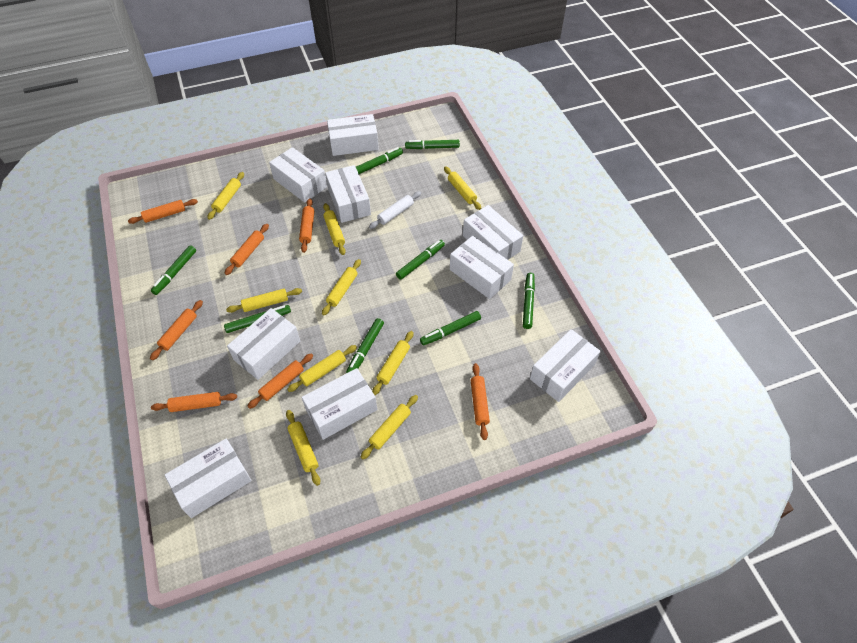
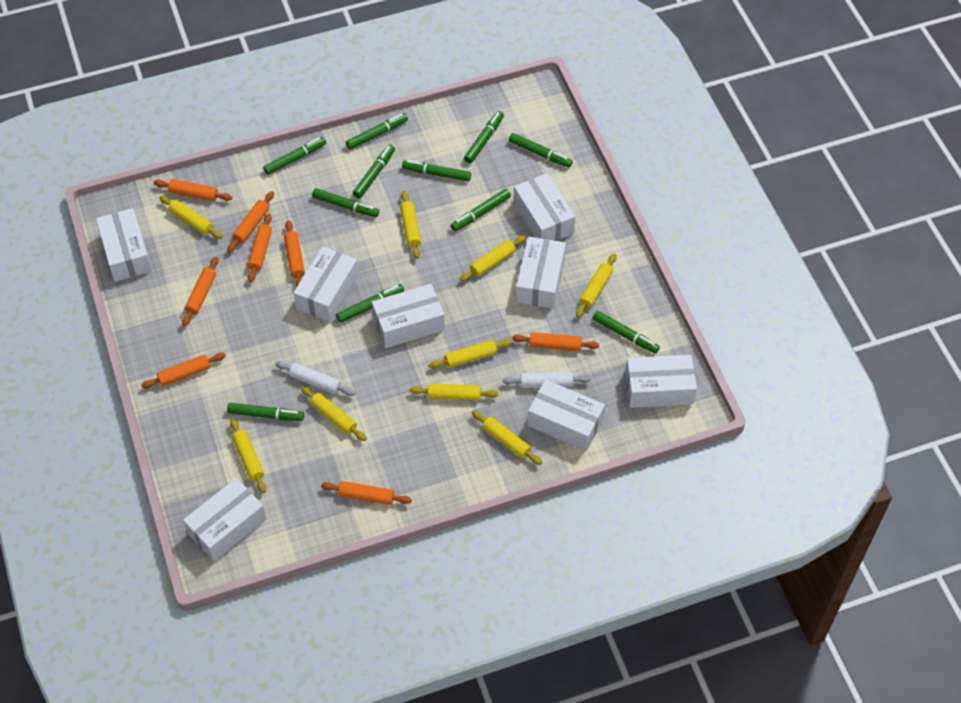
green marker: 8 -> 11
orange rolling pin: 7 -> 8
white box: 9 -> 8
white rolling pin: 1 -> 2

